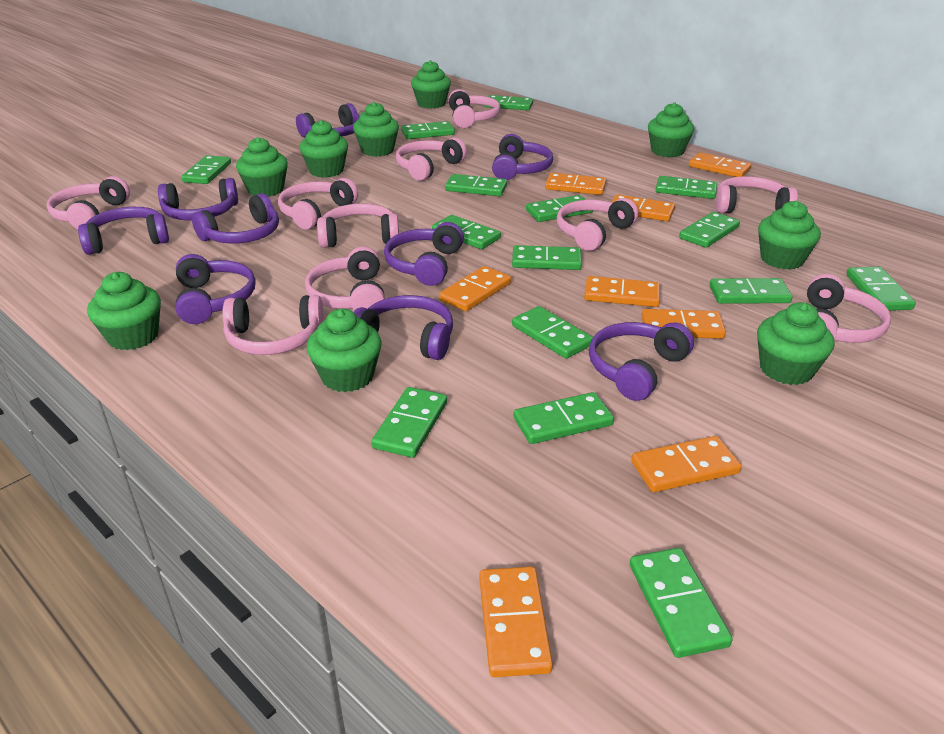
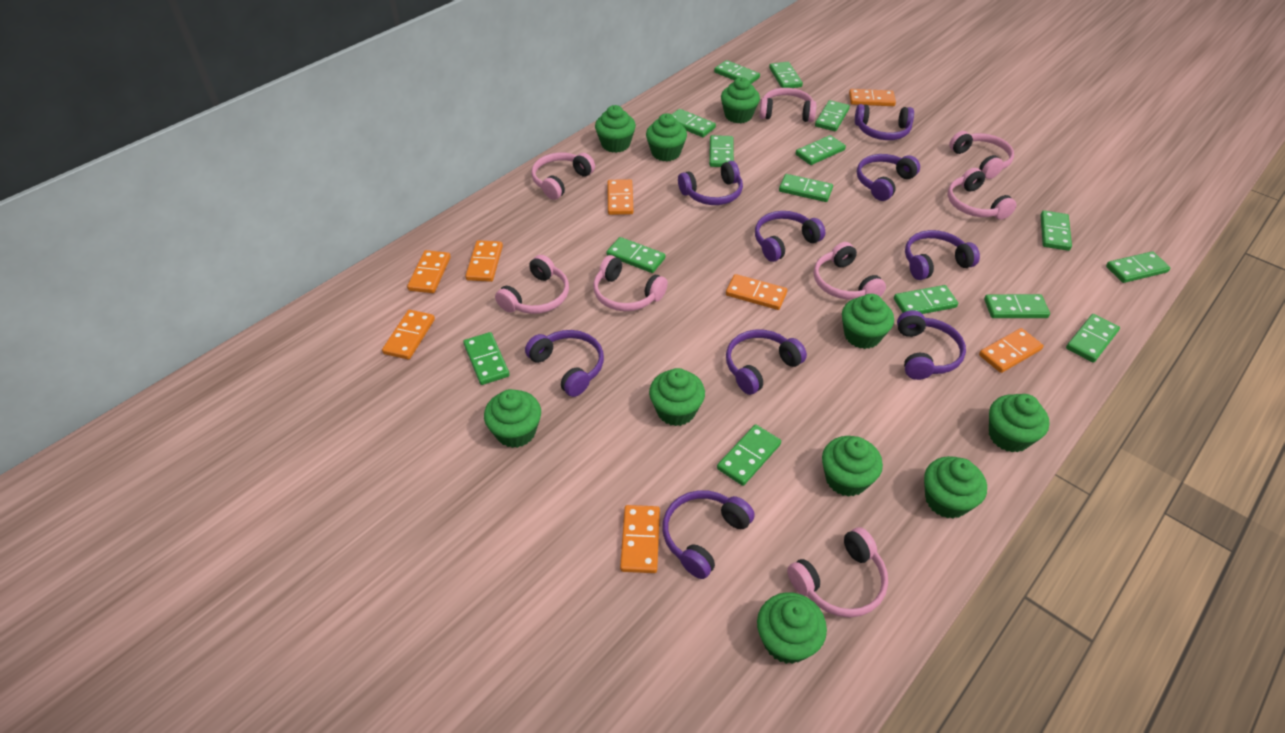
green cupcake: 9 -> 10
pink headphones: 10 -> 8

